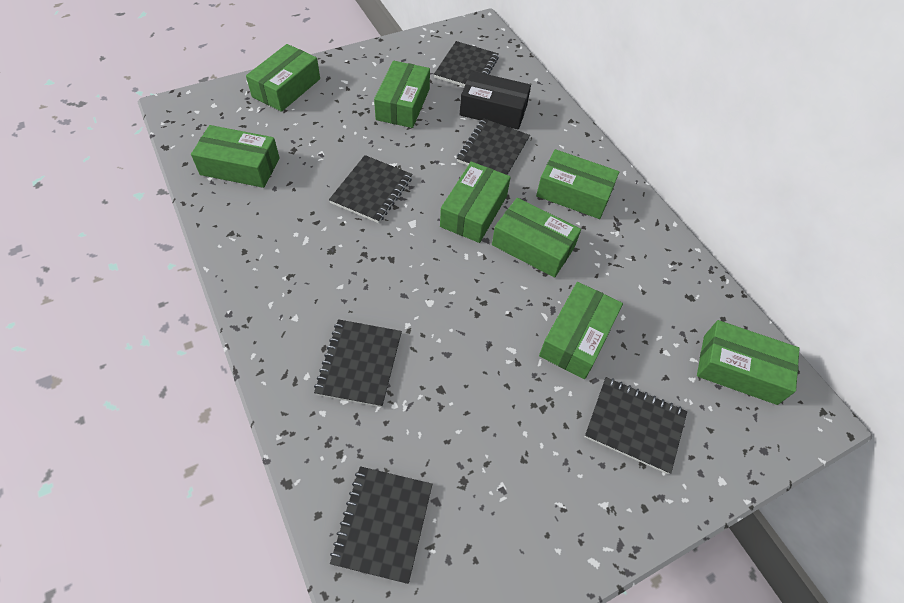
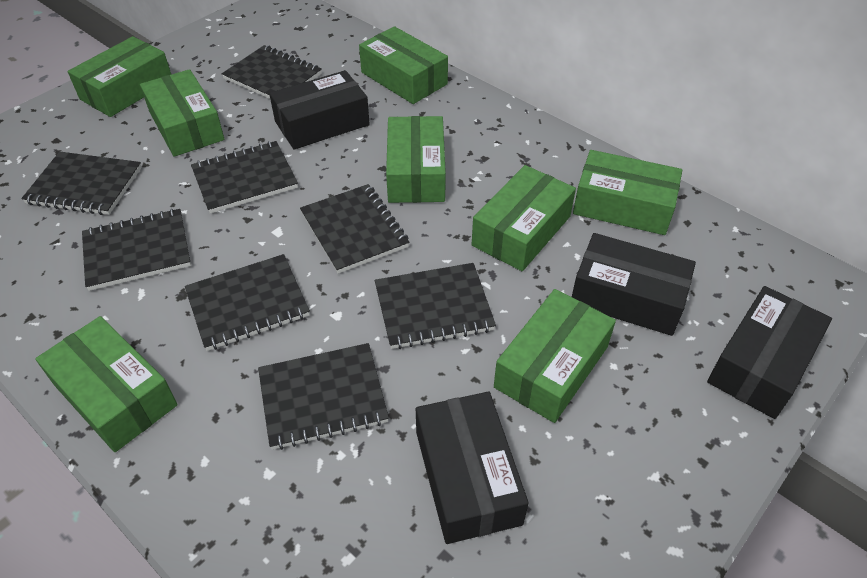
black box: 1 -> 4
black notebook: 6 -> 8

